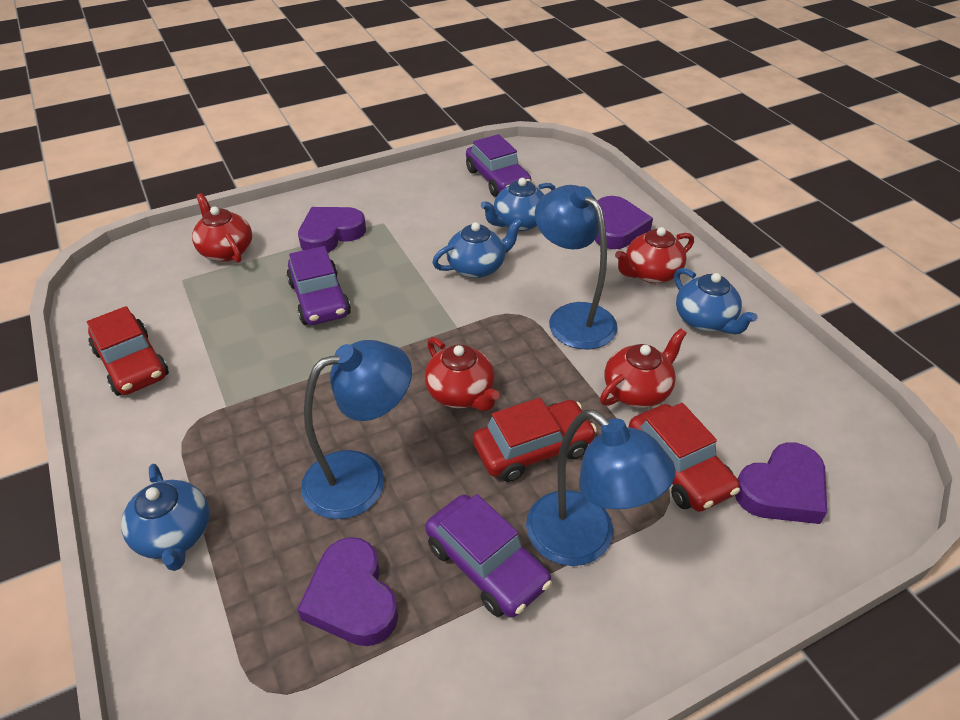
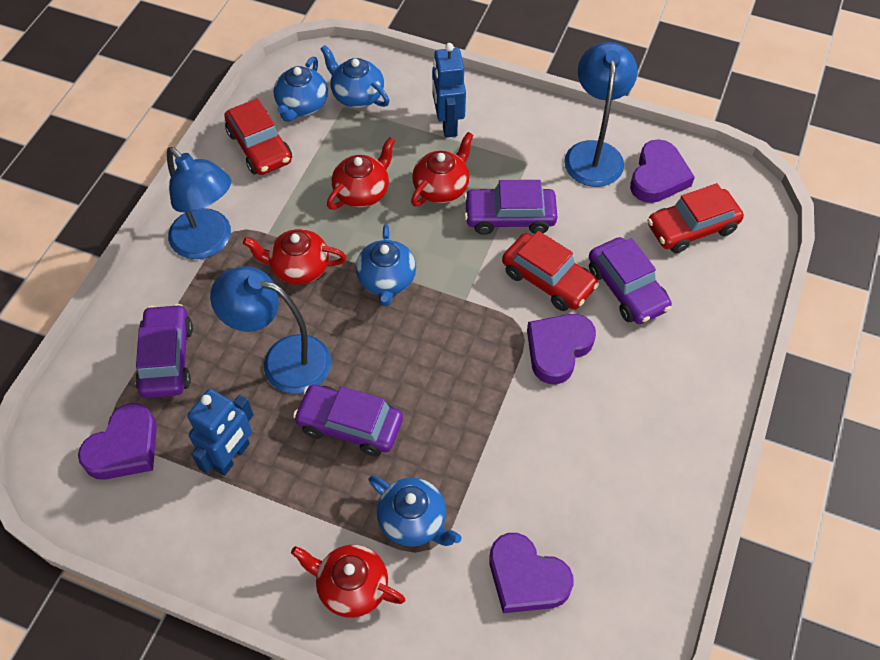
blue robot: 0 -> 2
purple car: 3 -> 4

